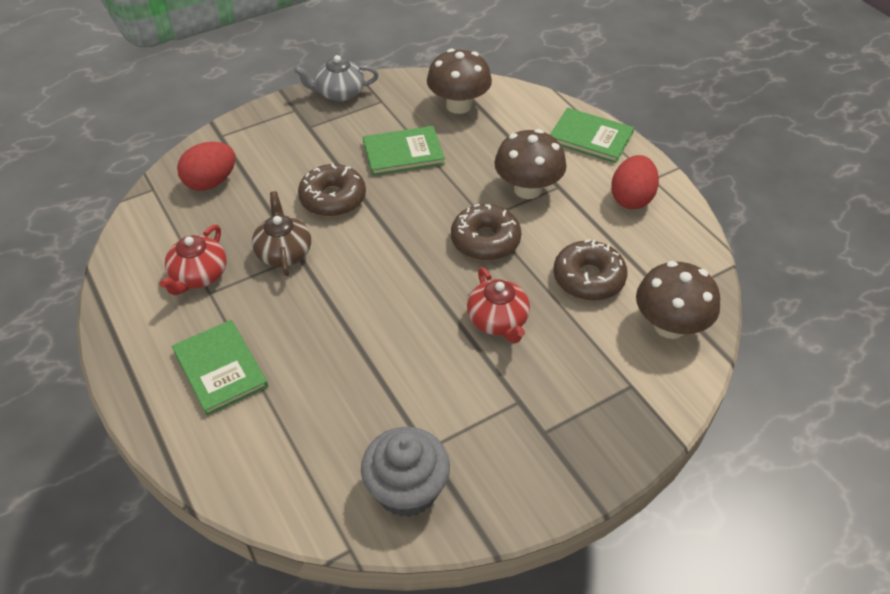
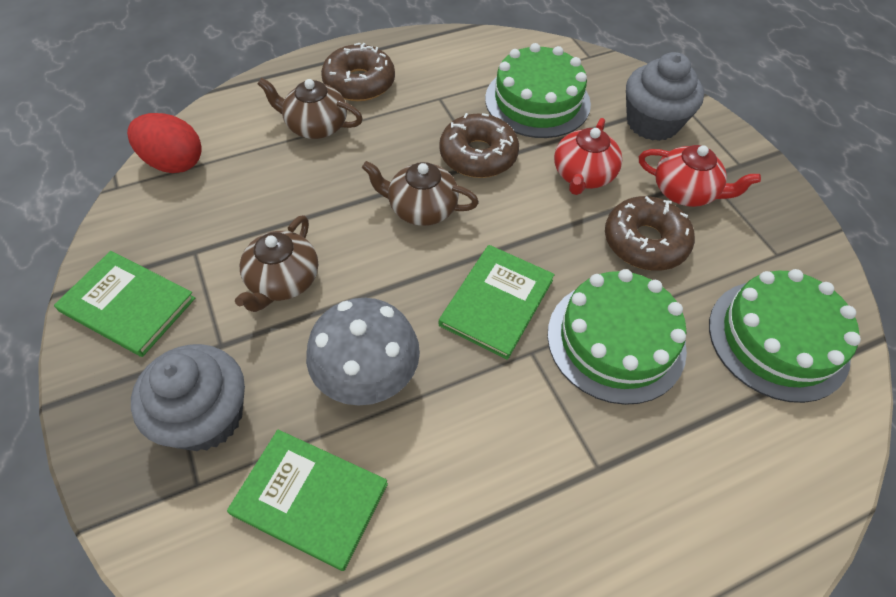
brown mushroom: 3 -> 0
brown teapot: 1 -> 3
green cake: 0 -> 3
grey cupcake: 1 -> 2
grey mushroom: 0 -> 1
grey teapot: 1 -> 0
red egg: 2 -> 1

